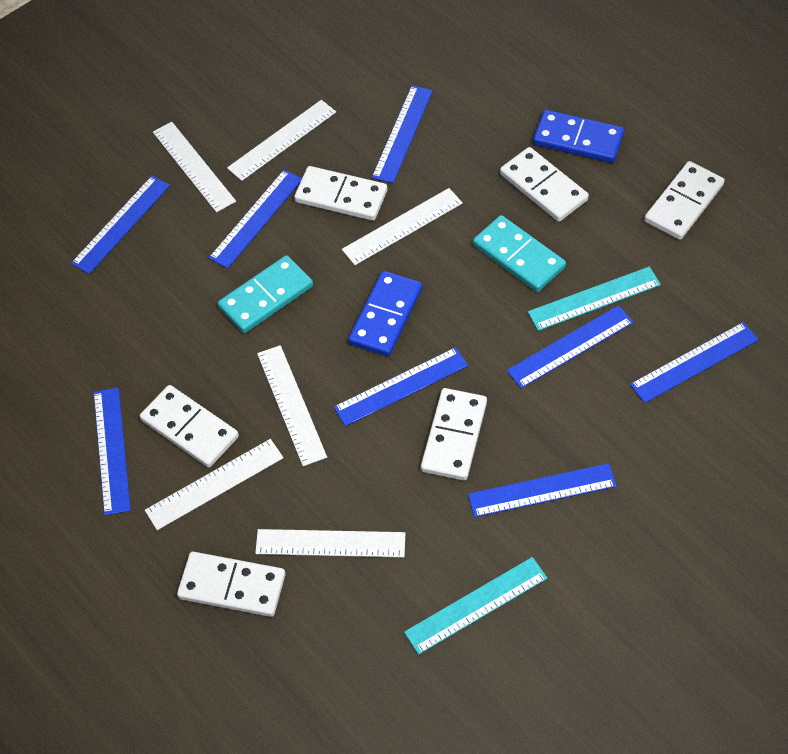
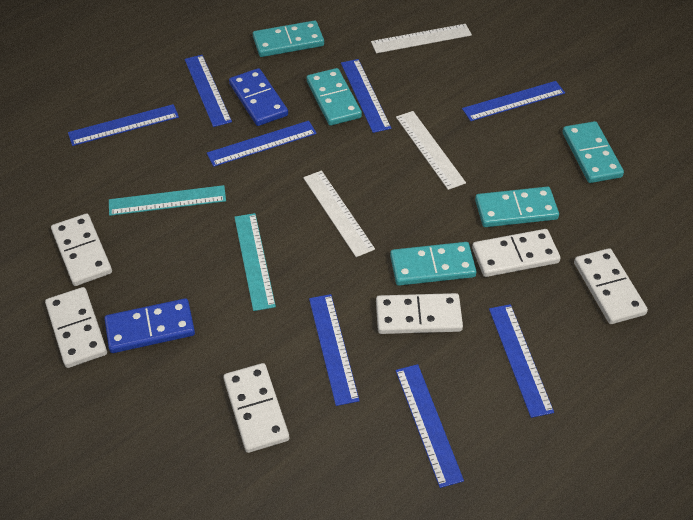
turquoise domino: 2 -> 5
white ruler: 6 -> 3

